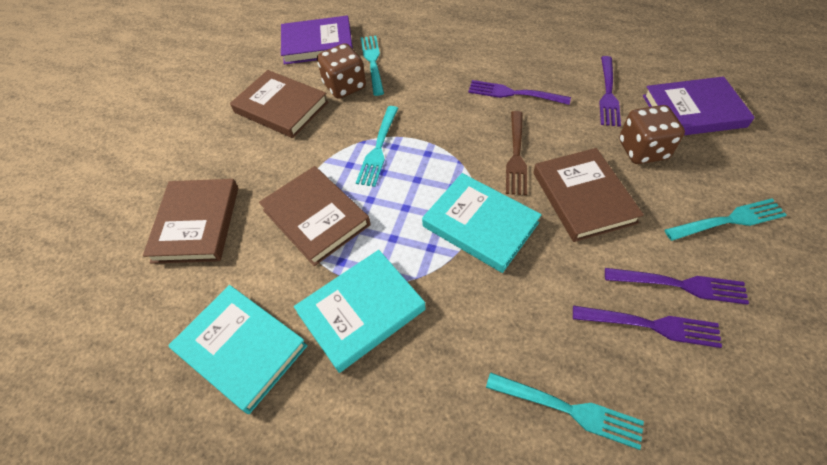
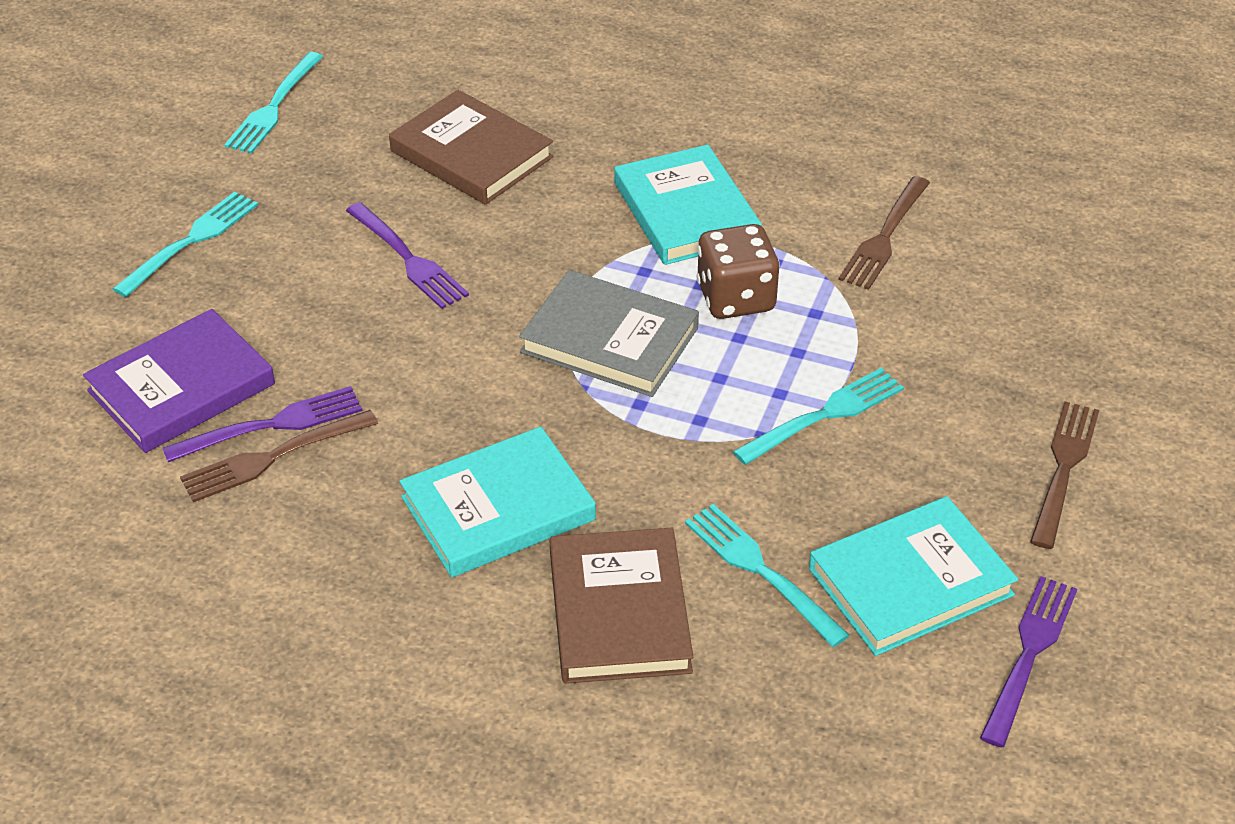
brown book: 4 -> 2
brown dice: 2 -> 1
brown fork: 1 -> 3
grey book: 0 -> 1
purple book: 2 -> 1
purple fork: 4 -> 3

